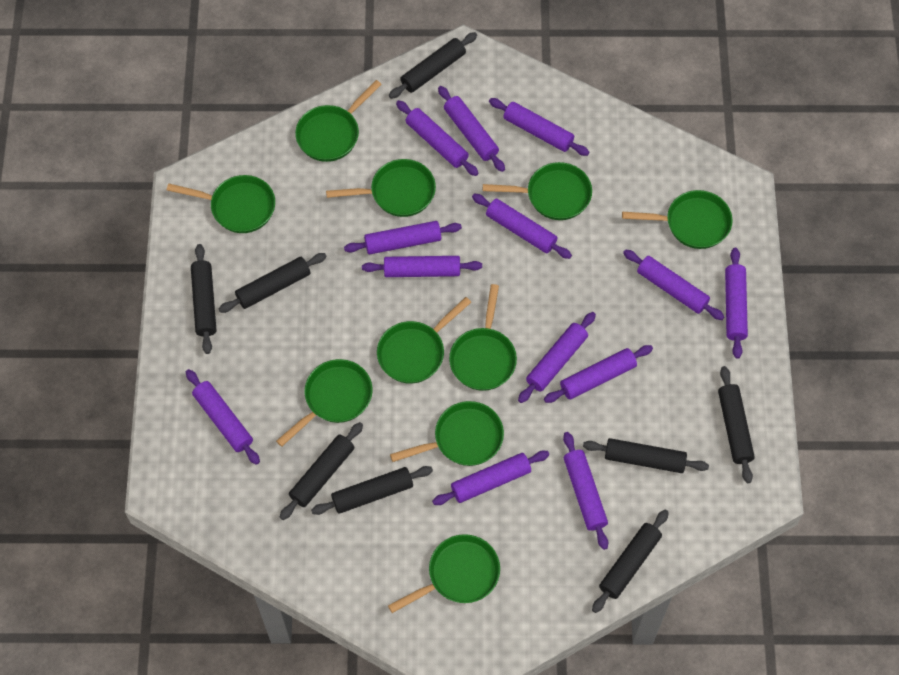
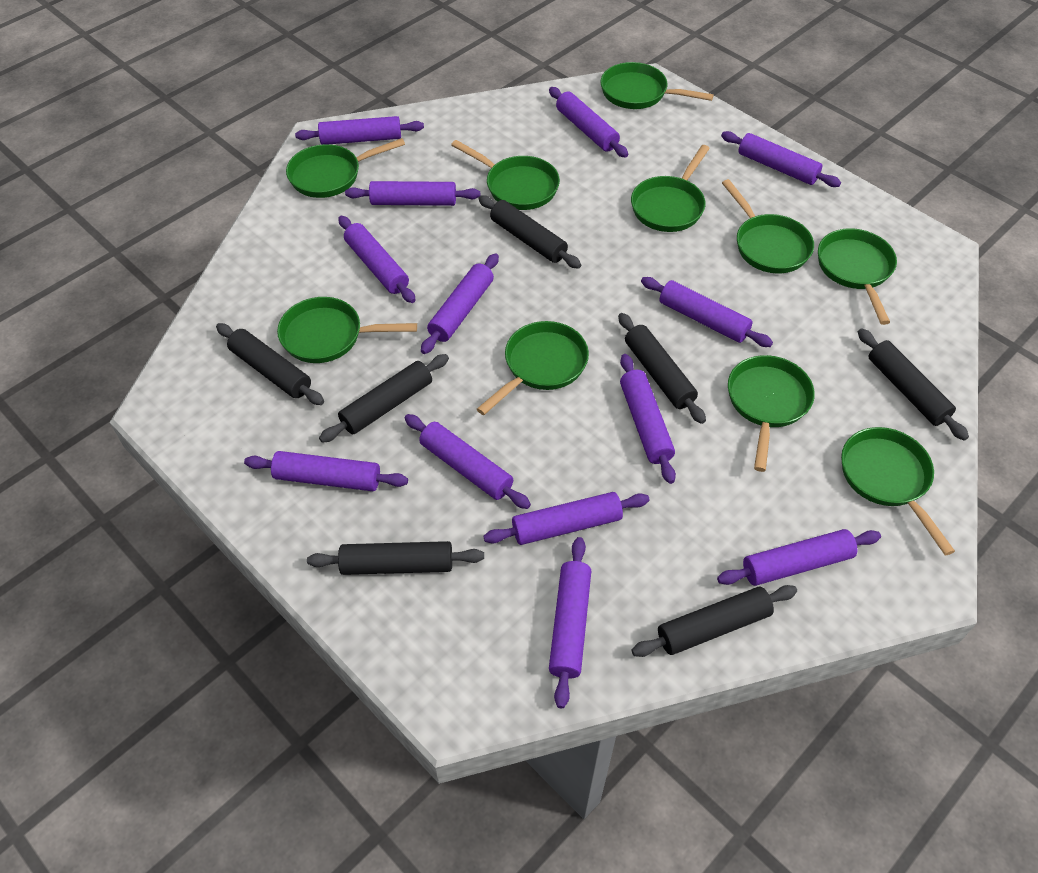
black rolling pin: 8 -> 7

